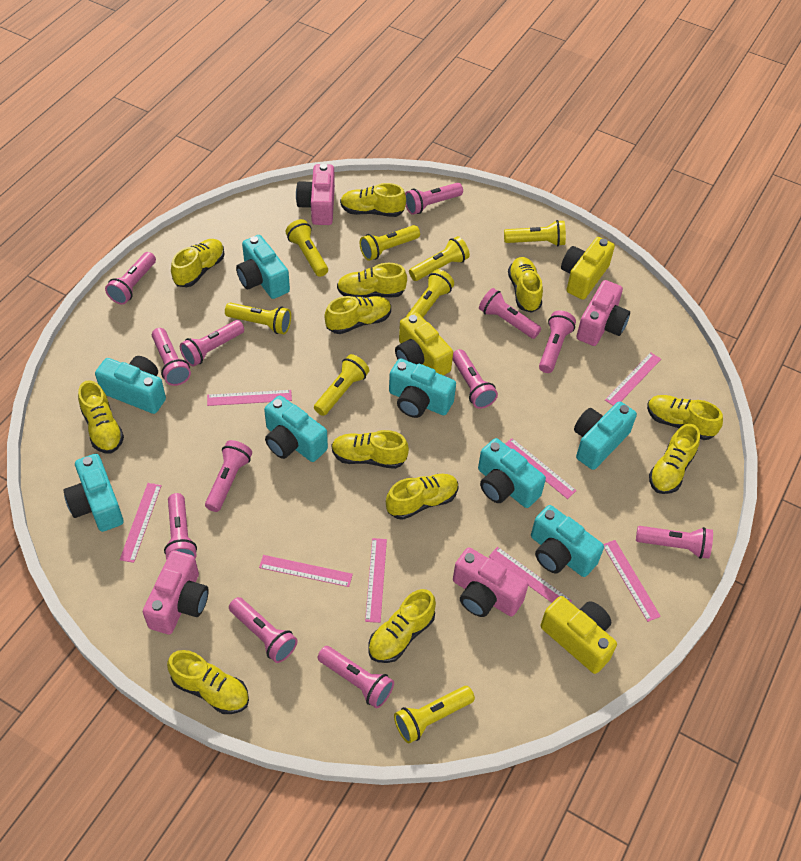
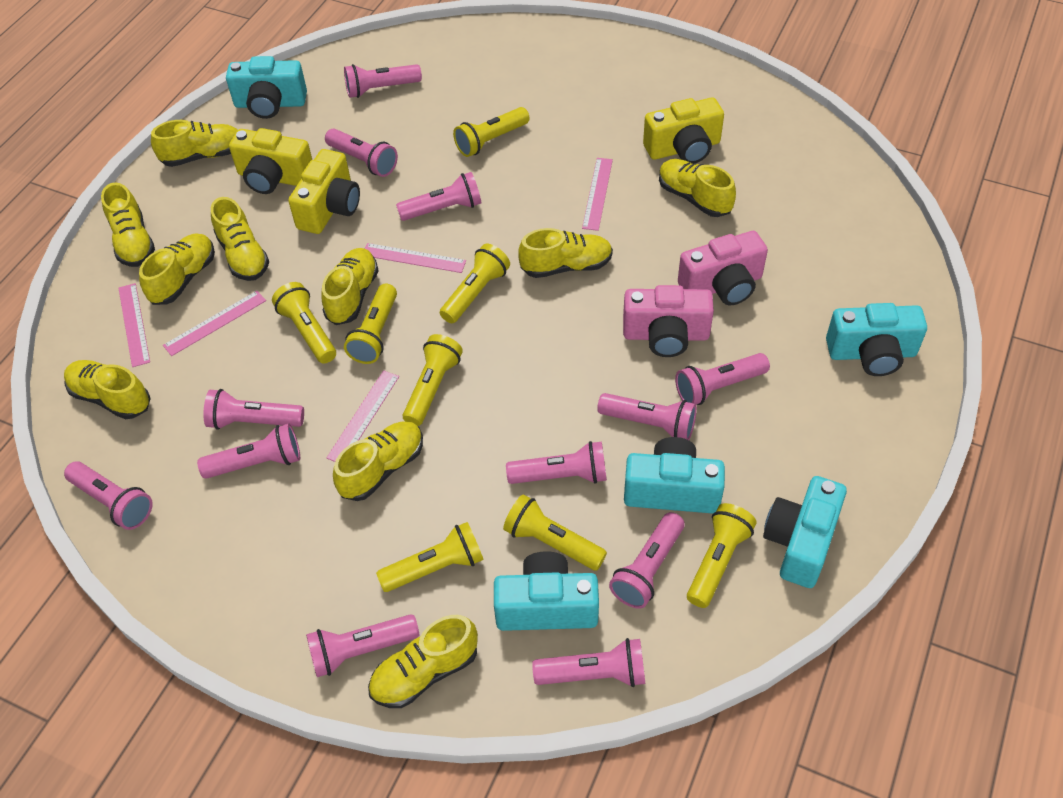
pink camera: 4 -> 2
pink ruler: 8 -> 5
turquoise camera: 8 -> 5
yellow shoe: 12 -> 10

